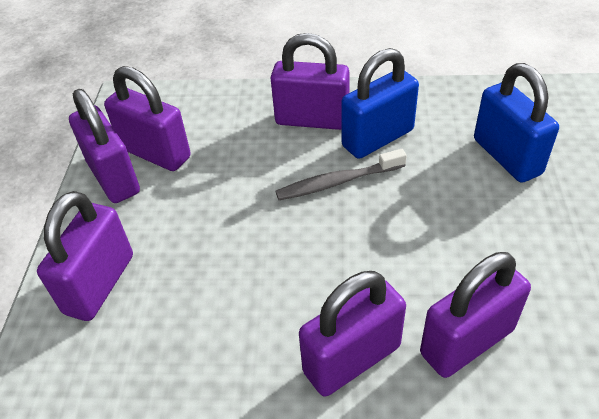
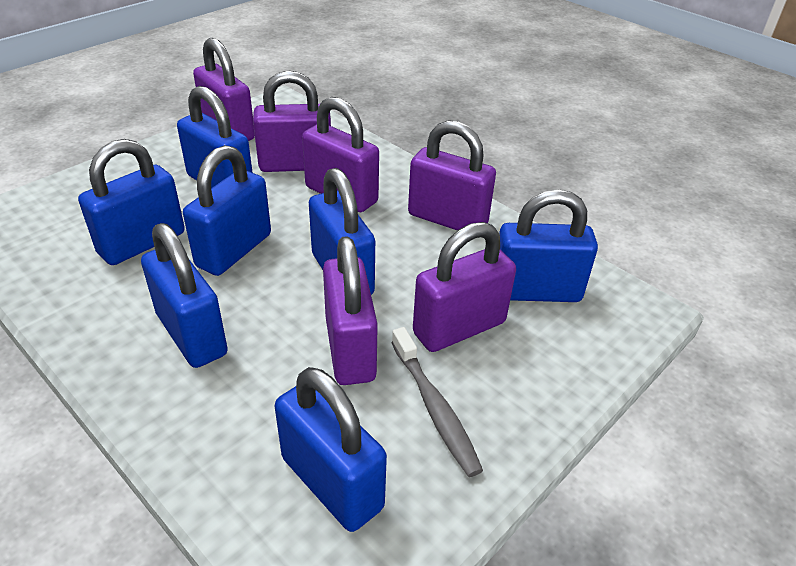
blue padlock: 2 -> 7

